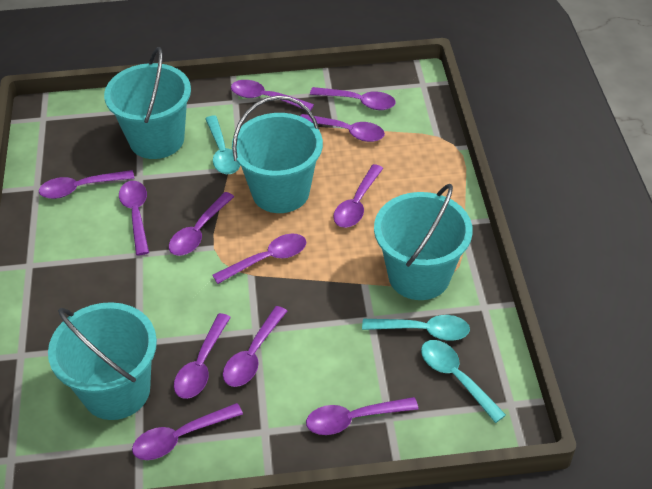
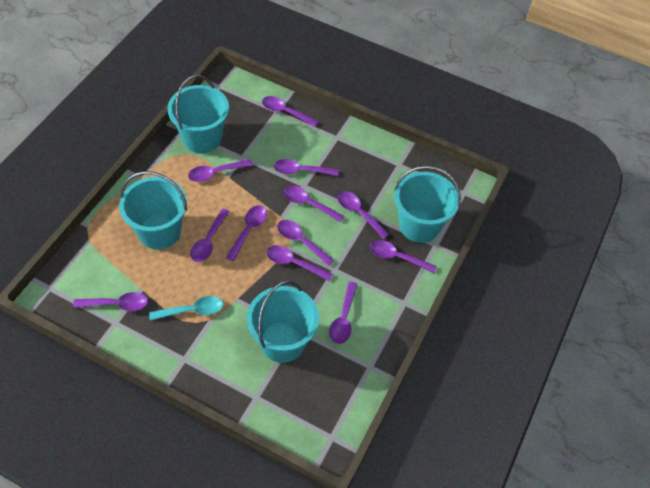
turquoise spoon: 3 -> 1

